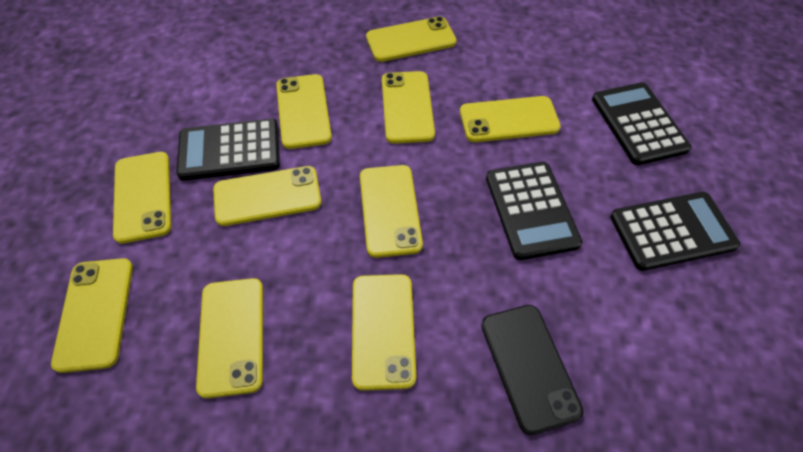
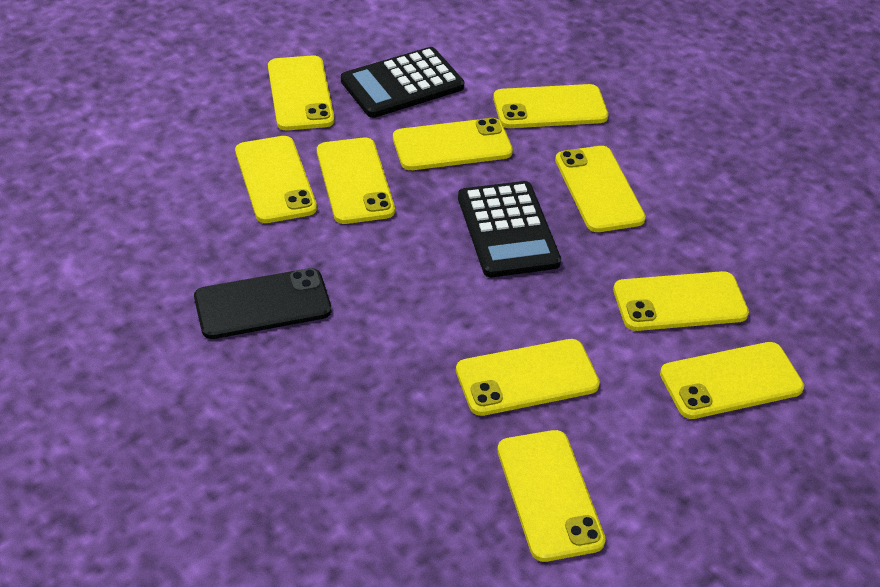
black calculator: 4 -> 2

